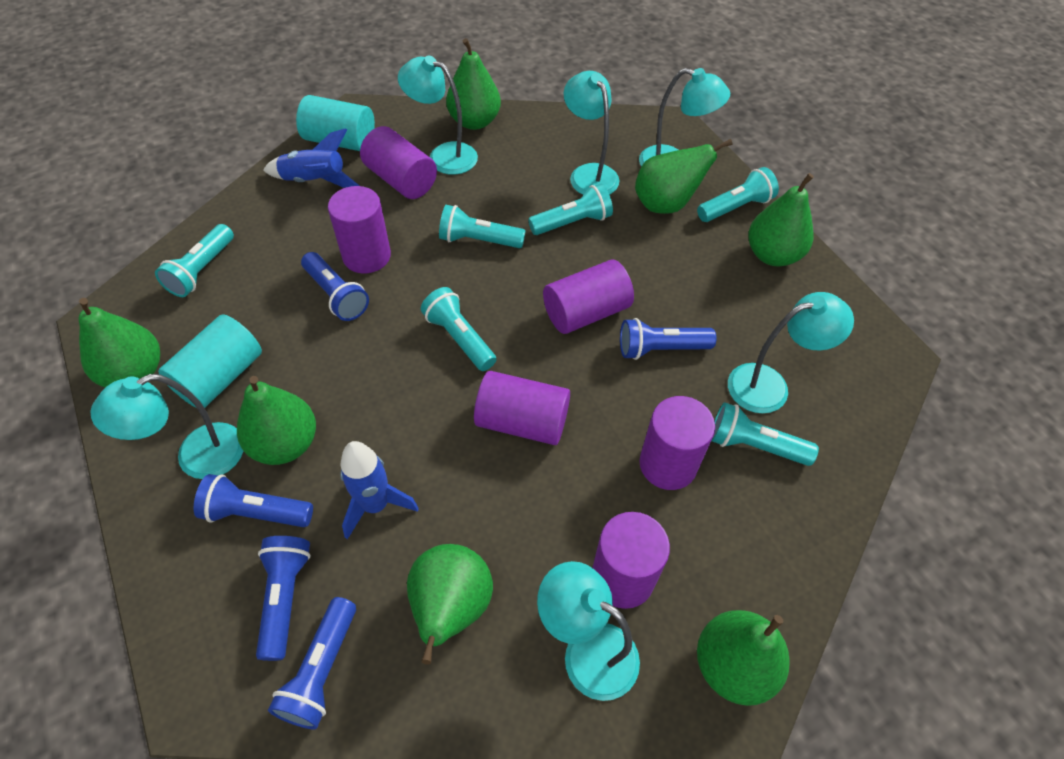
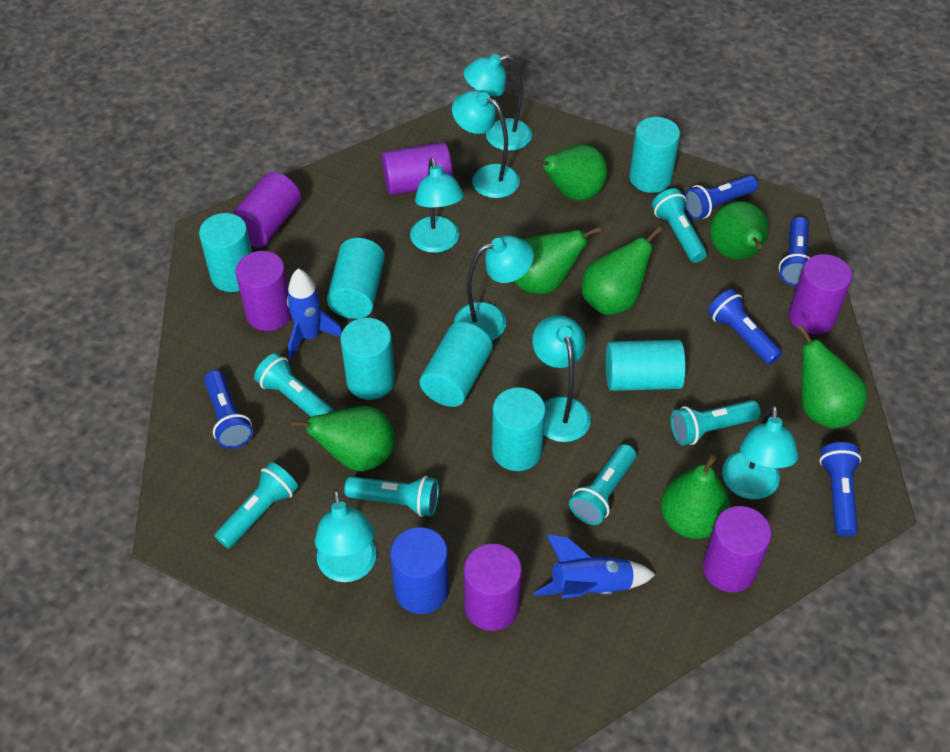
blue cylinder: 0 -> 1
turquoise cylinder: 2 -> 7
turquoise lamp: 6 -> 7

